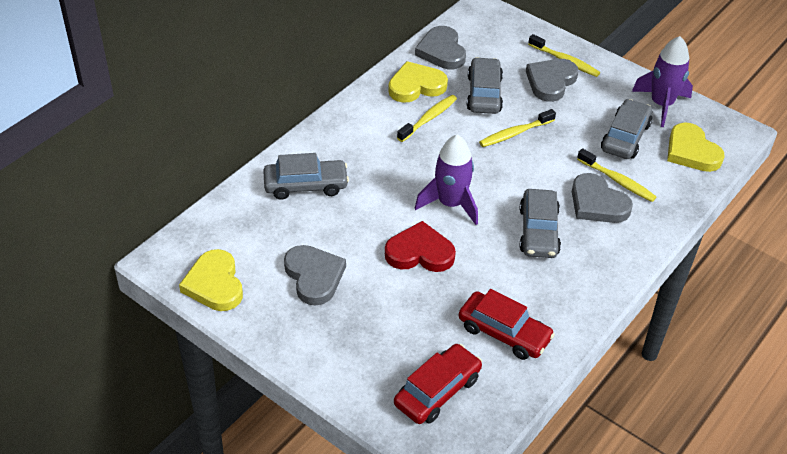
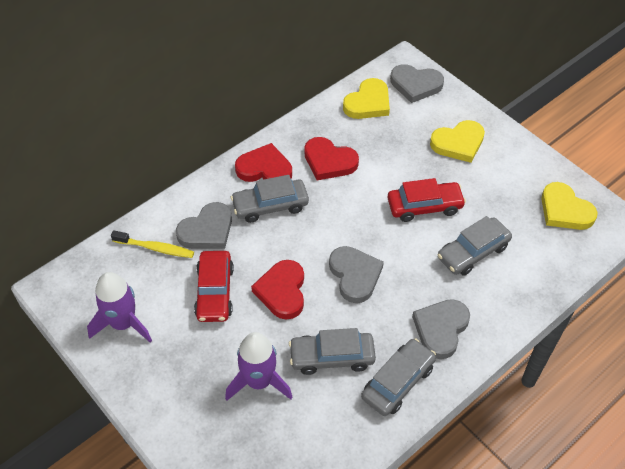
red heart: 1 -> 3
yellow toothbrush: 4 -> 1

